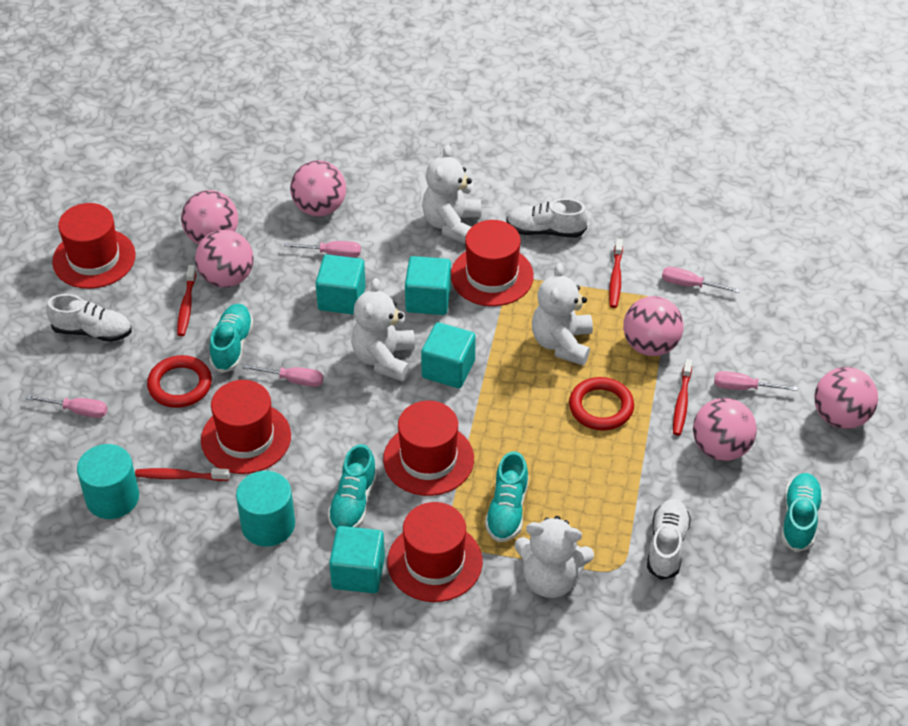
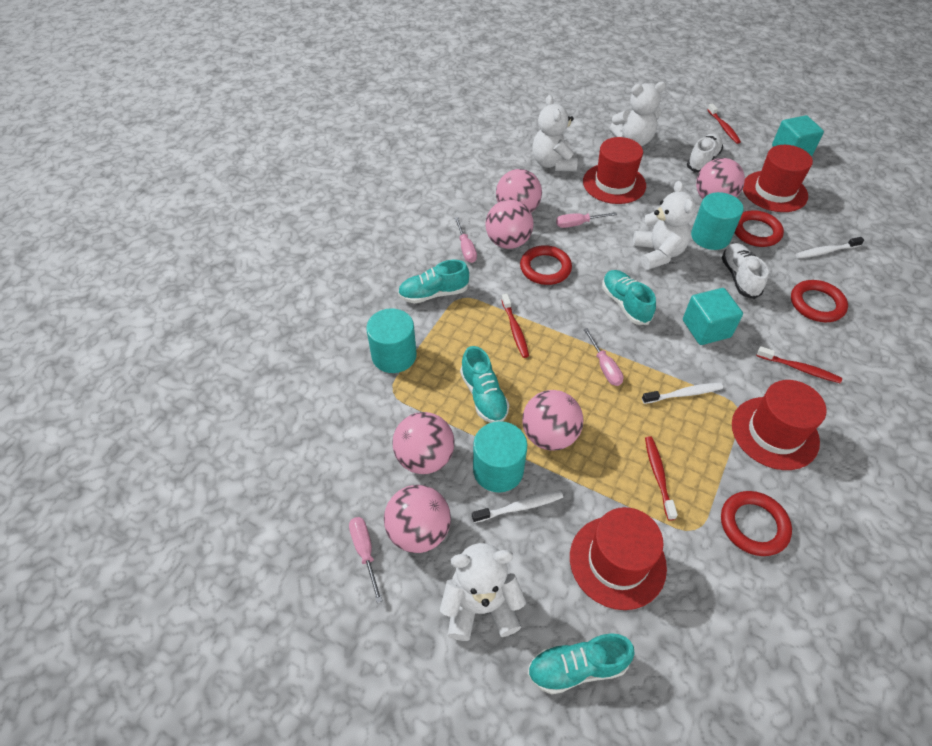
pink screwdriver: 5 -> 4
red hat: 5 -> 4
red ring: 2 -> 4
turquoise cube: 4 -> 2
turquoise cylinder: 2 -> 3
white shoe: 3 -> 2
white toothbrush: 0 -> 3

